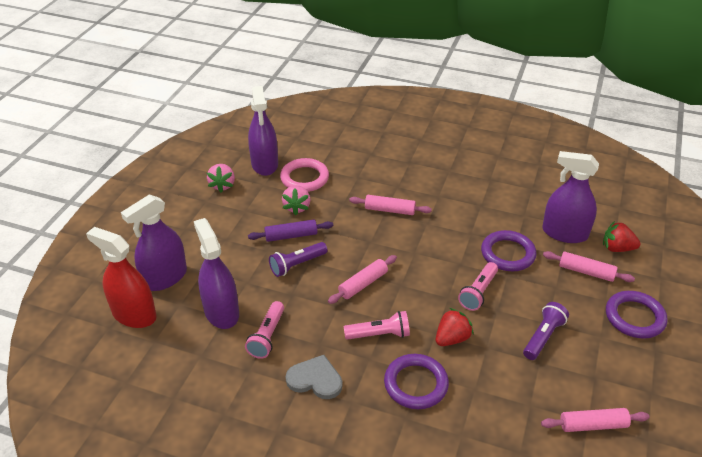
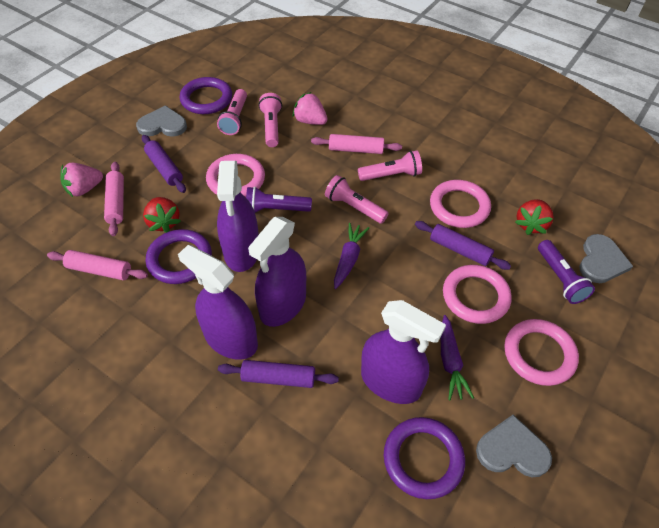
grey heart: 1 -> 3
pink flashlight: 3 -> 4
pink ring: 1 -> 4
pink rolling pin: 4 -> 3
purple carrot: 0 -> 2
purple rolling pin: 1 -> 3
red spray bottle: 1 -> 0

